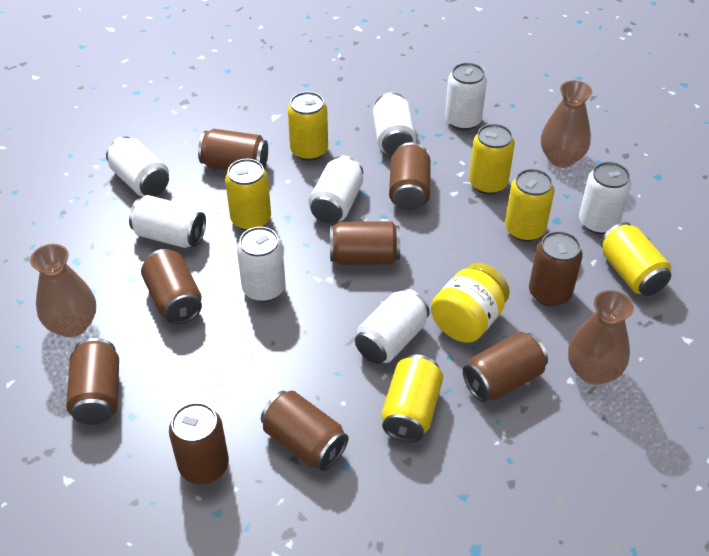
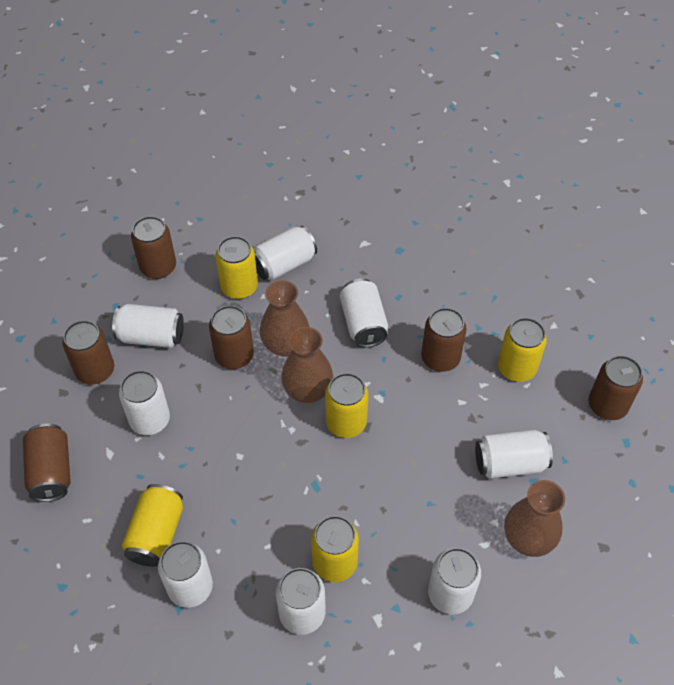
brown can: 9 -> 6
yellow can: 6 -> 5
yellow jar: 1 -> 0

